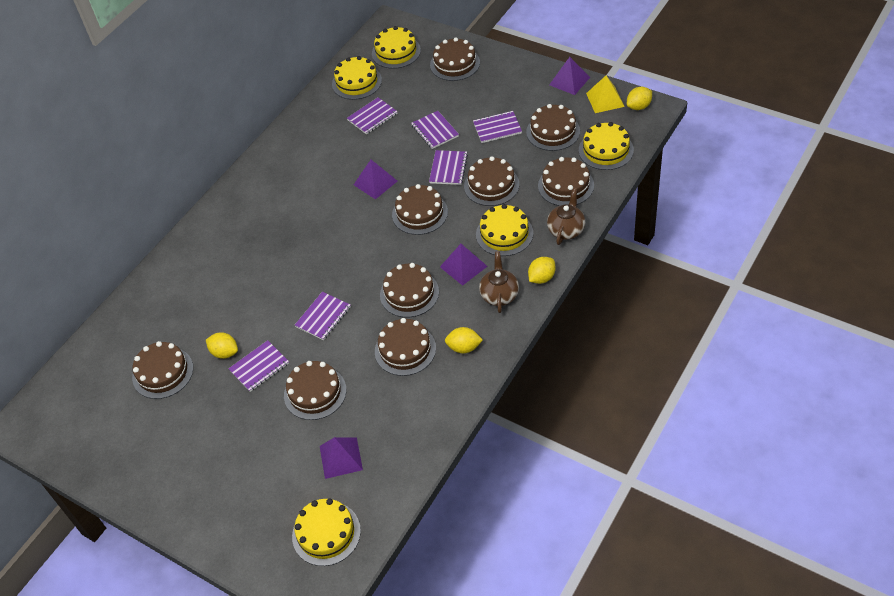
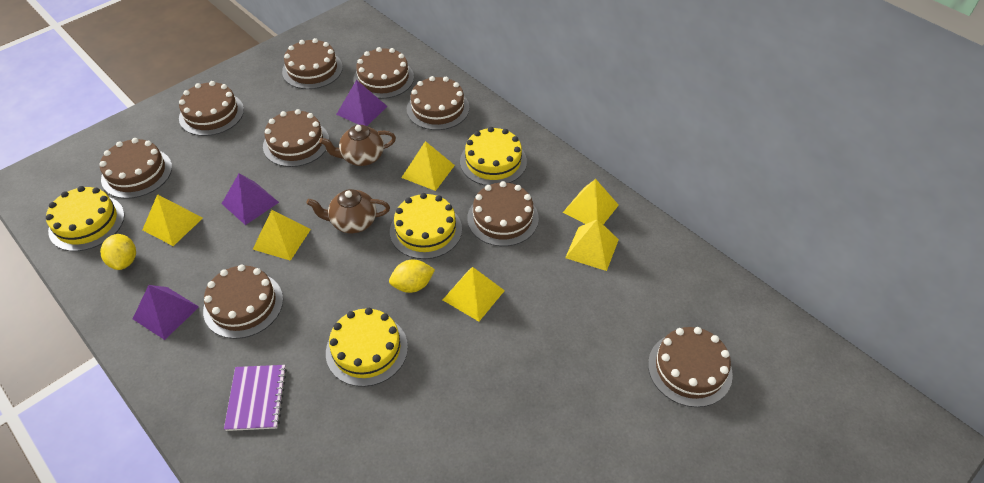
purple notebook: 6 -> 1
purple pyramid: 4 -> 3
yellow cake: 5 -> 4
yellow lemon: 4 -> 2
yellow pyramid: 1 -> 6

